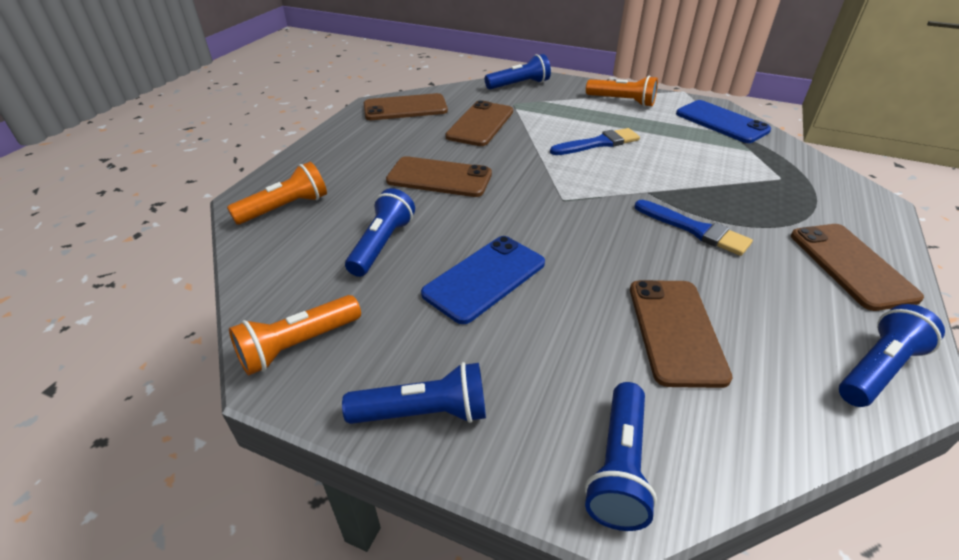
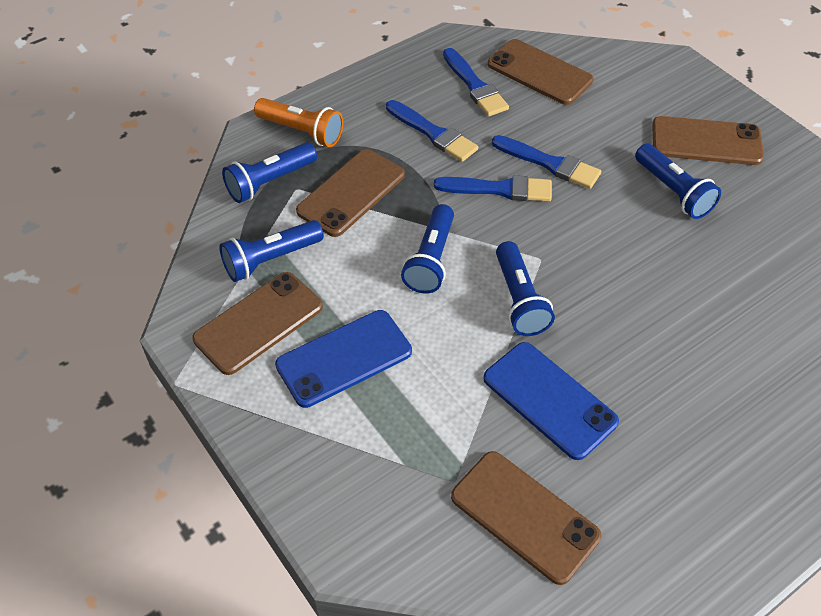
blue brush: 2 -> 4
orange flashlight: 3 -> 1

